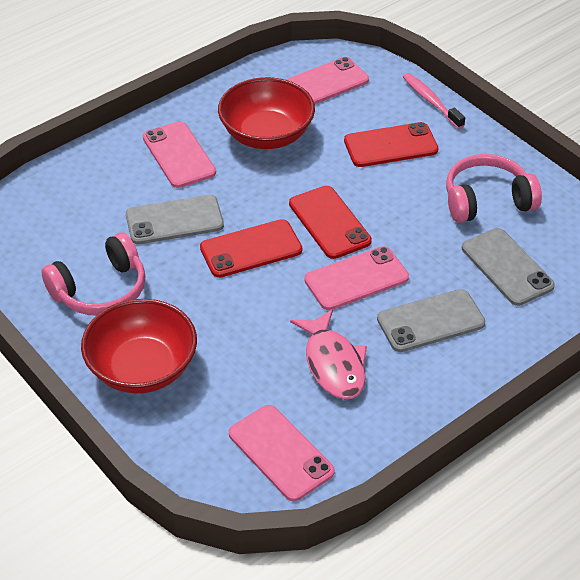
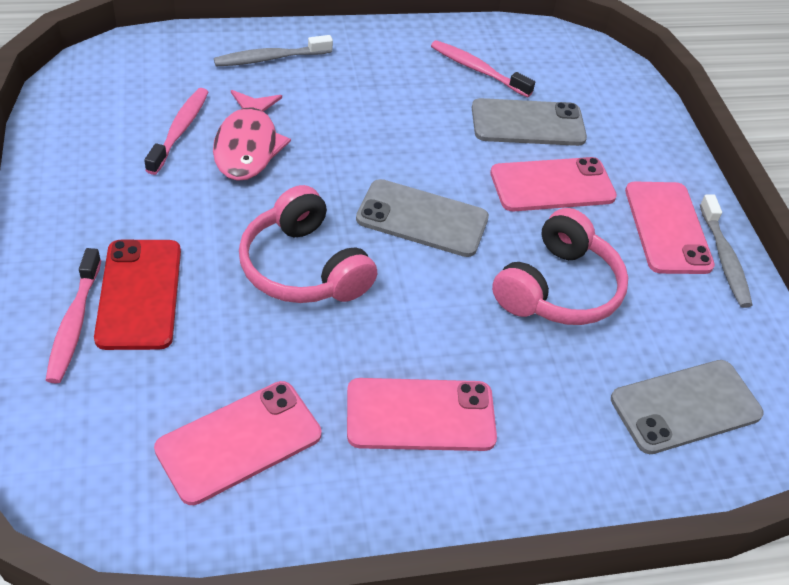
grey toothbrush: 0 -> 2
pink toothbrush: 1 -> 3
red bowl: 2 -> 0
red phone: 3 -> 1

